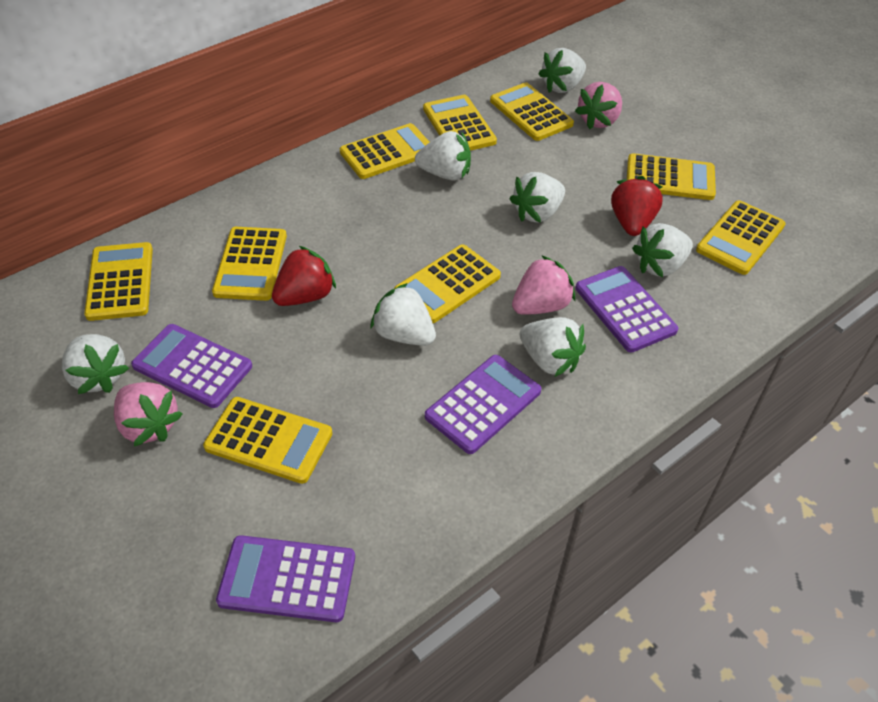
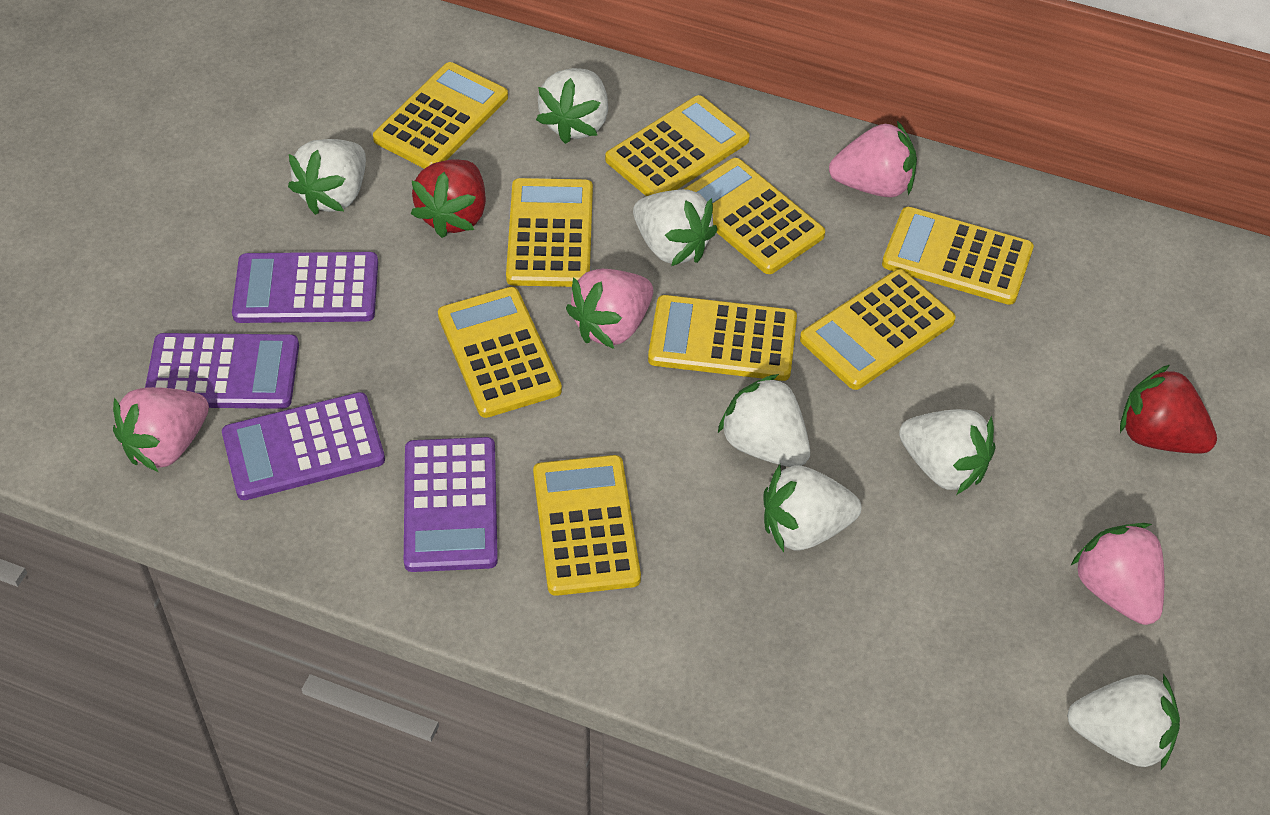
pink strawberry: 3 -> 4

